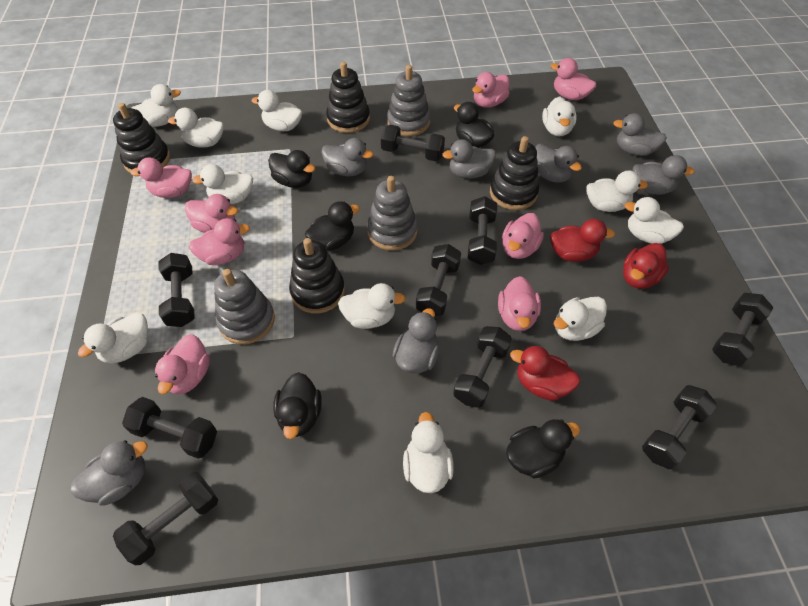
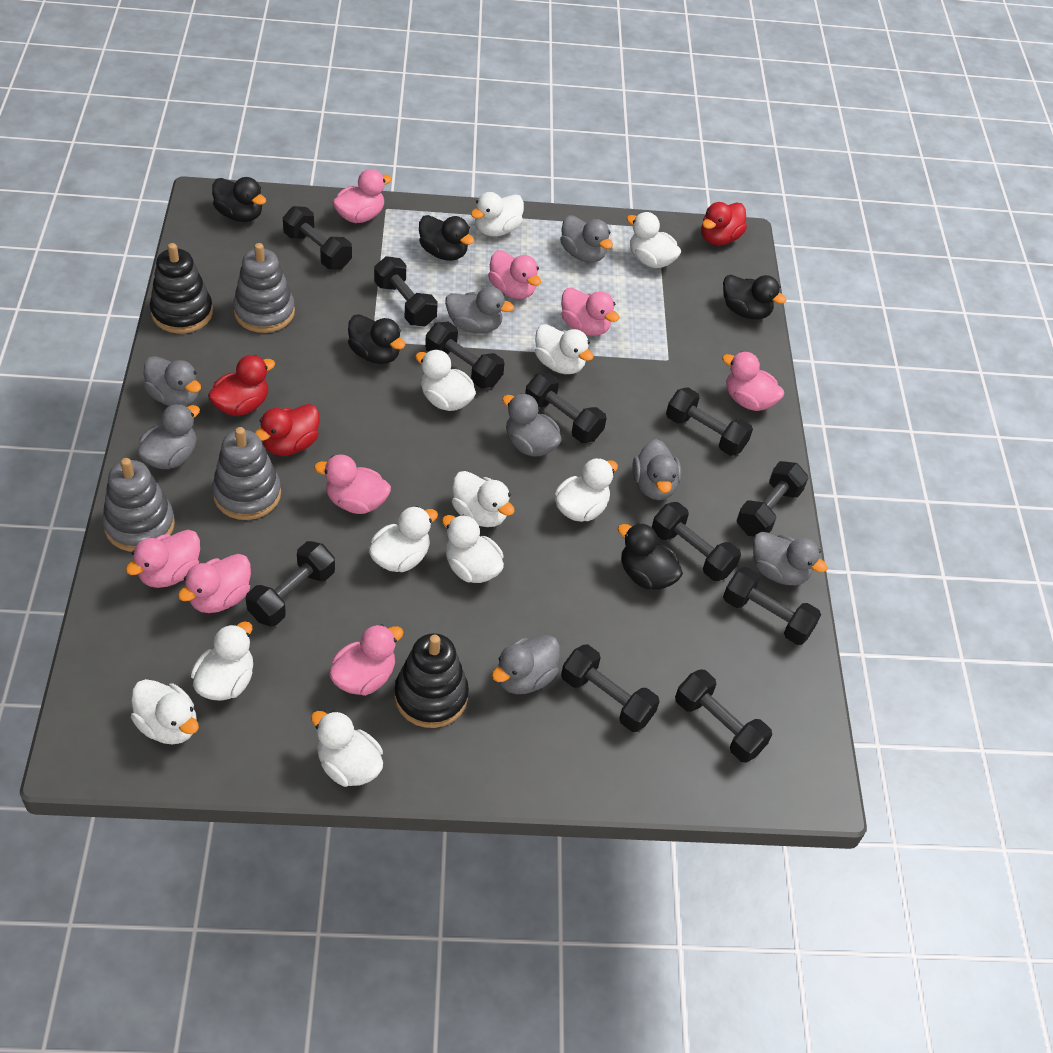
black dumbbell: 9 -> 11
black stacking toy: 4 -> 2
grey duck: 7 -> 8

